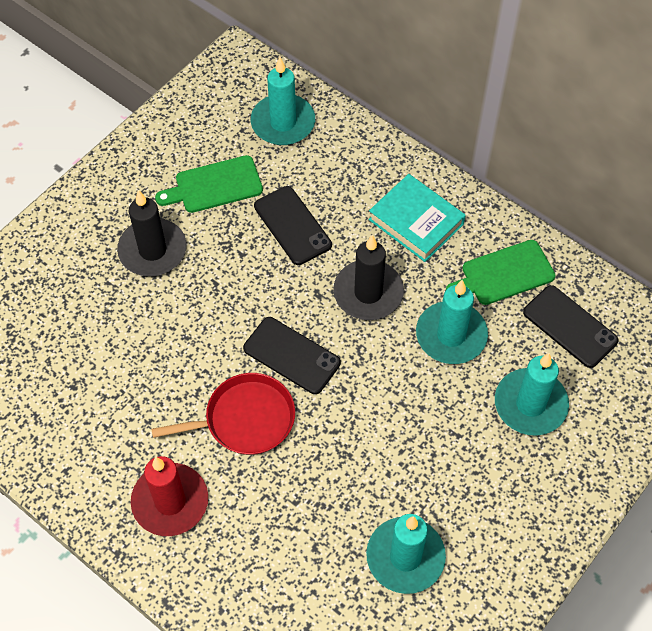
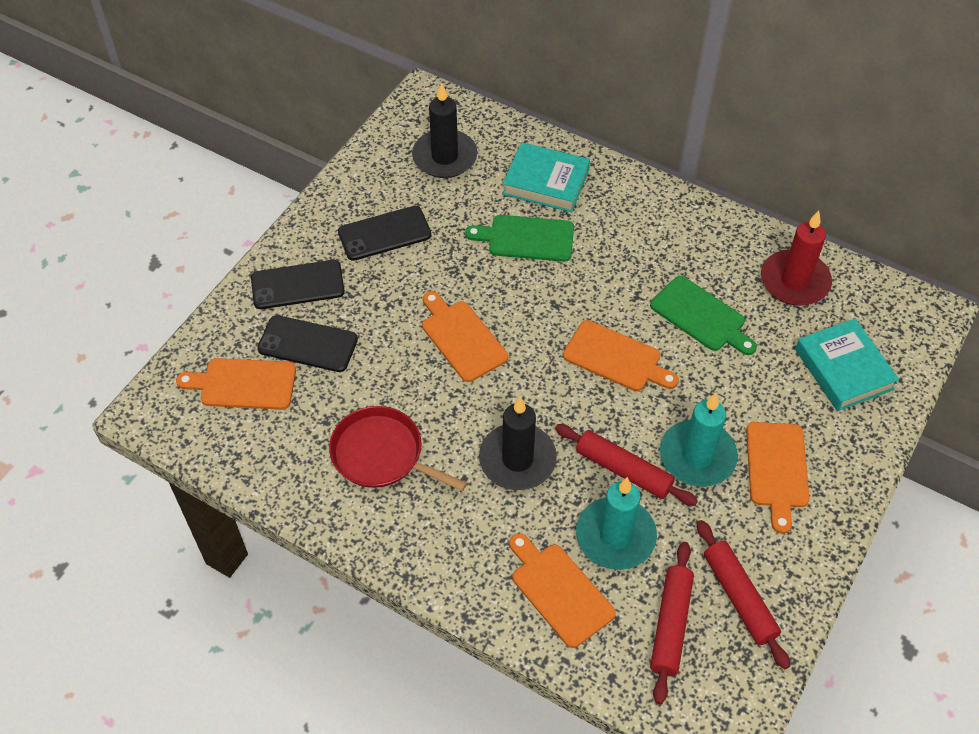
orange cutting board: 0 -> 5
red rolling pin: 0 -> 3
turquoise book: 1 -> 2
turquoise candle: 4 -> 2

